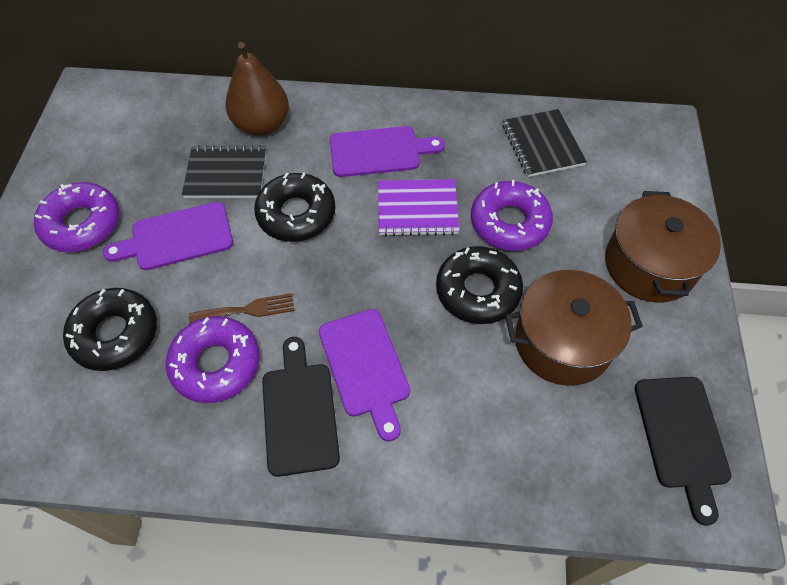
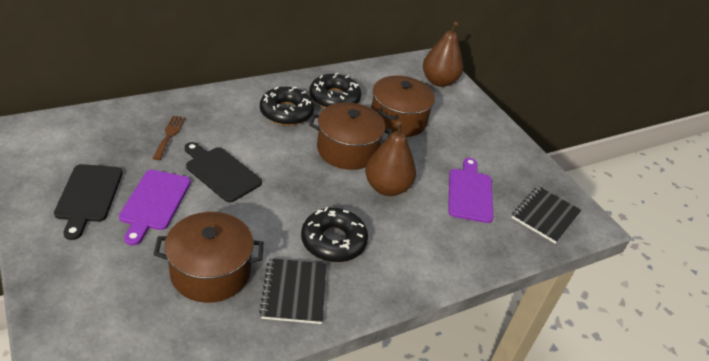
brown pear: 1 -> 2
brown pot: 2 -> 3
purple cutting board: 3 -> 2
purple donut: 3 -> 0
purple notebook: 1 -> 0

